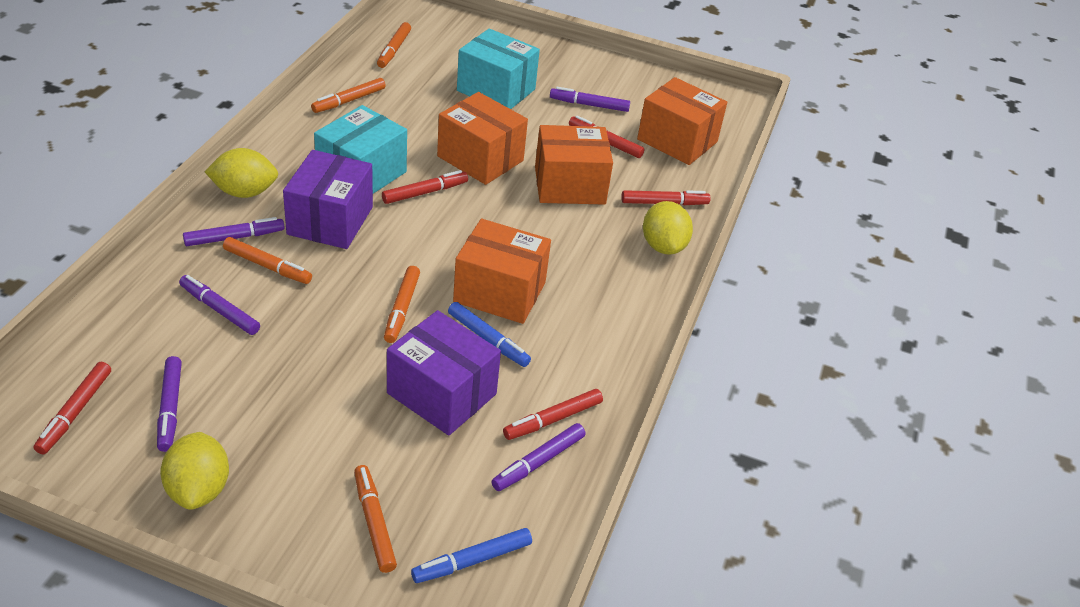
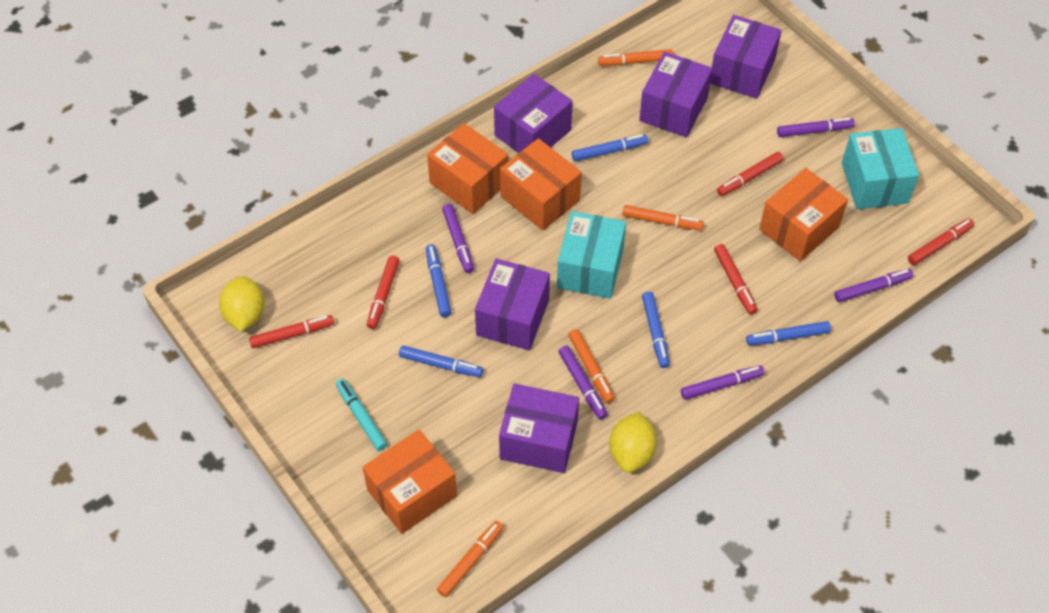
blue marker: 2 -> 5
orange marker: 5 -> 4
purple box: 2 -> 5
turquoise marker: 0 -> 1
yellow lemon: 3 -> 2

